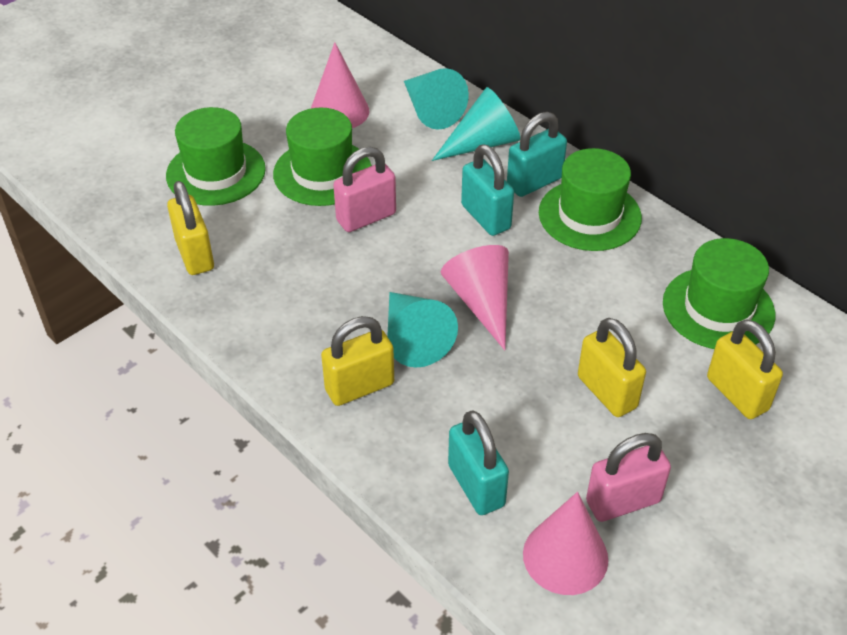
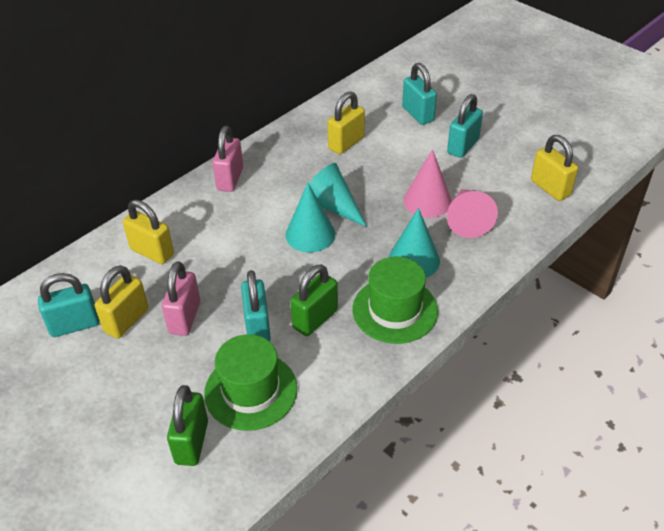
green hat: 4 -> 2
green padlock: 0 -> 2
pink cone: 3 -> 2
turquoise padlock: 3 -> 4

